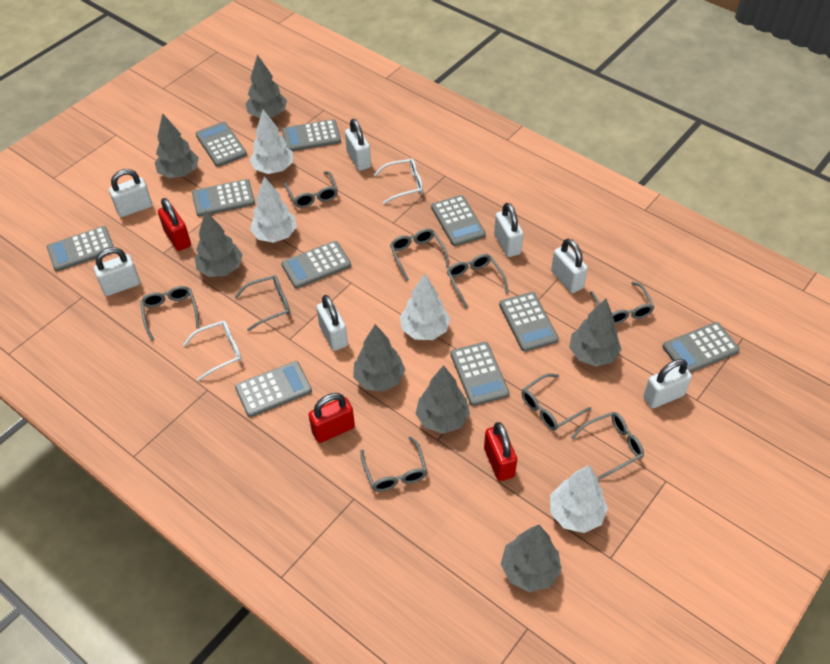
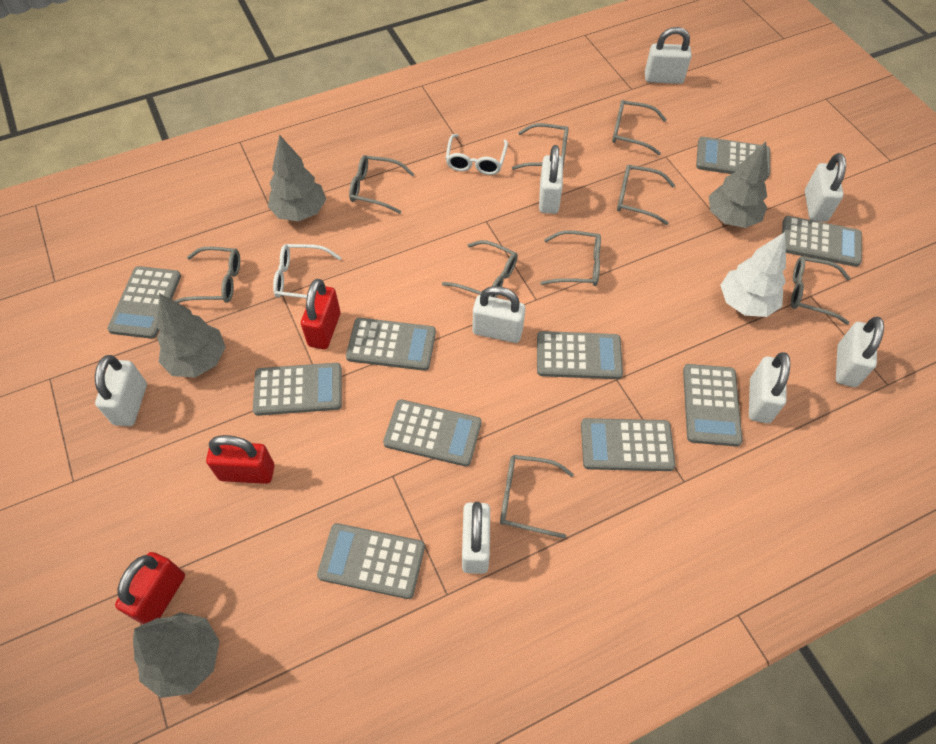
grey tree: 7 -> 4
white padlock: 7 -> 8
white tree: 4 -> 1

